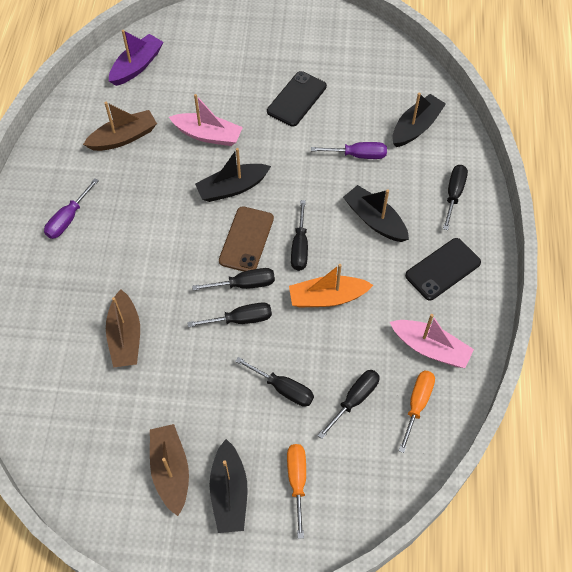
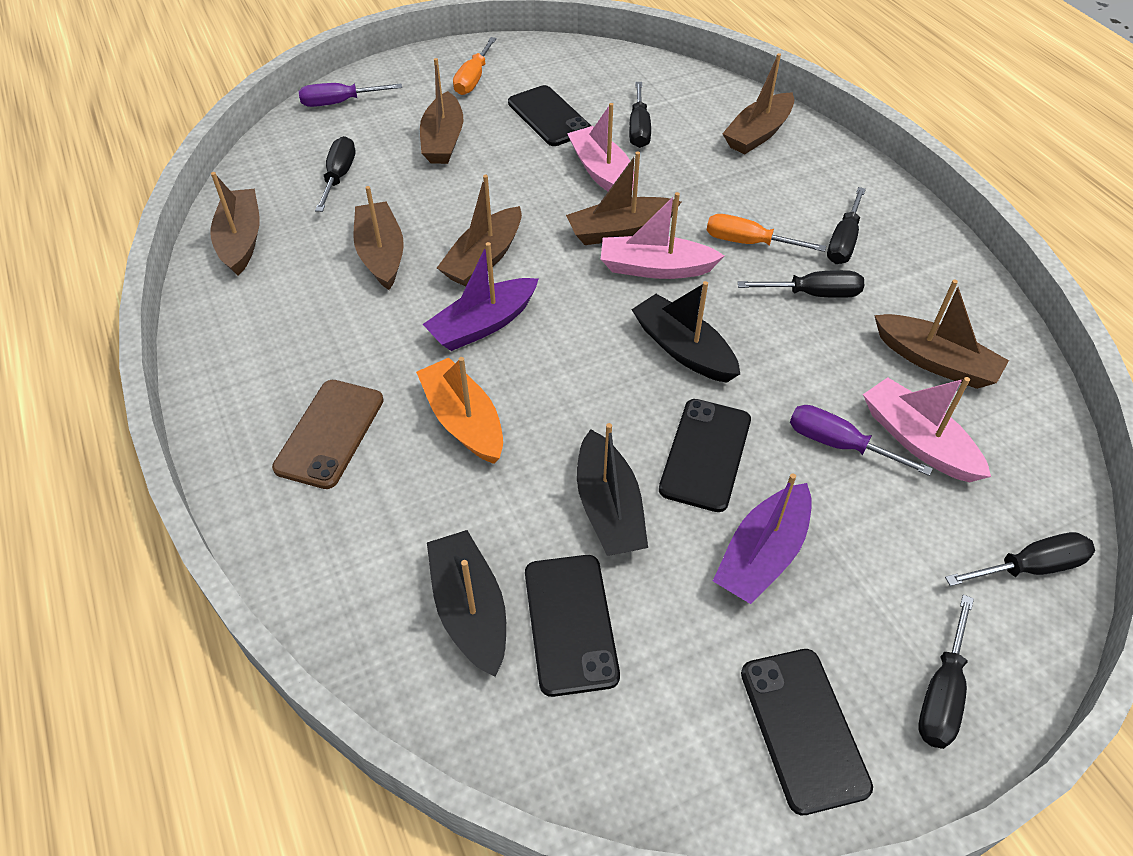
black boat: 4 -> 3
black phone: 2 -> 4
brown boat: 3 -> 7
pink boat: 2 -> 3
purple boat: 1 -> 2

